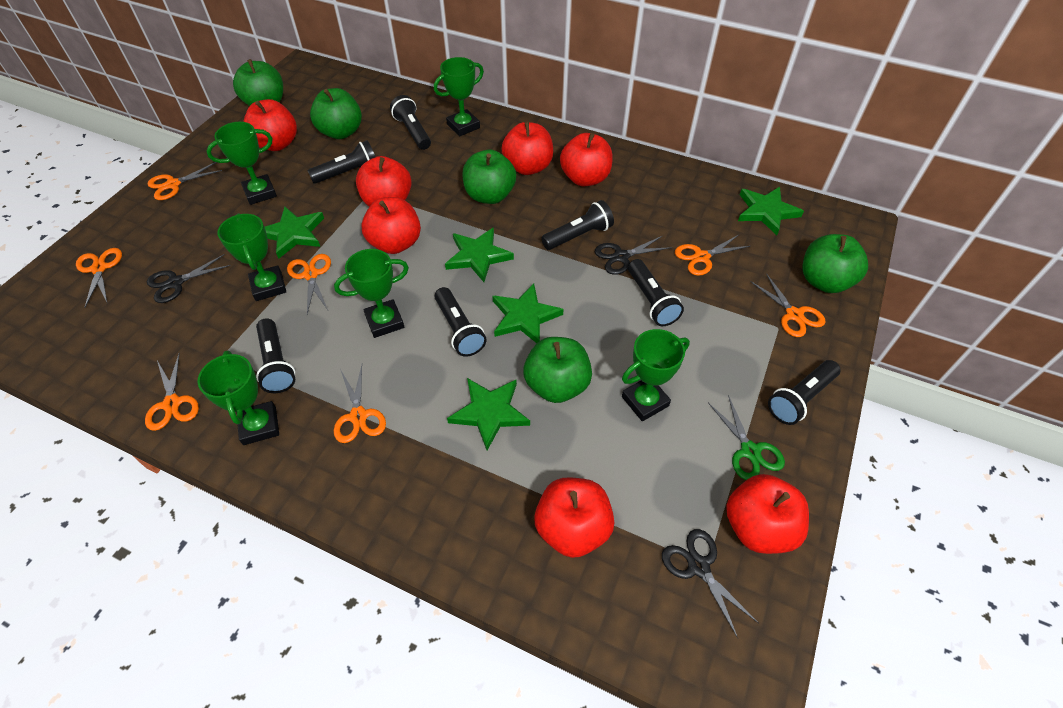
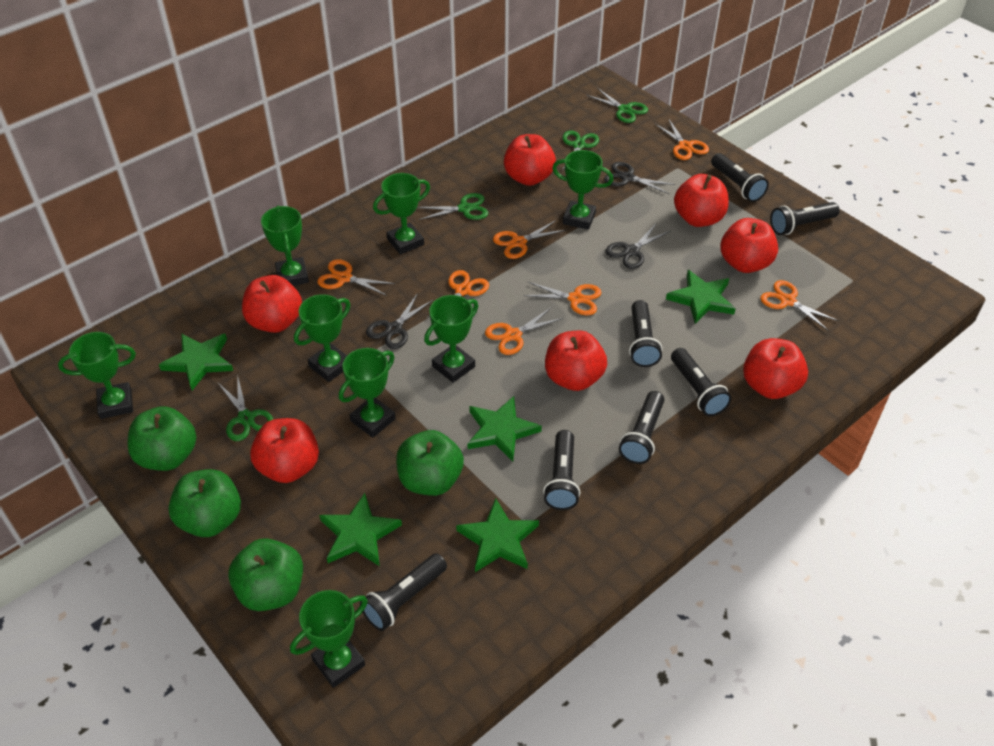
green apple: 5 -> 4
green scissors: 1 -> 4
green trophy: 6 -> 8

